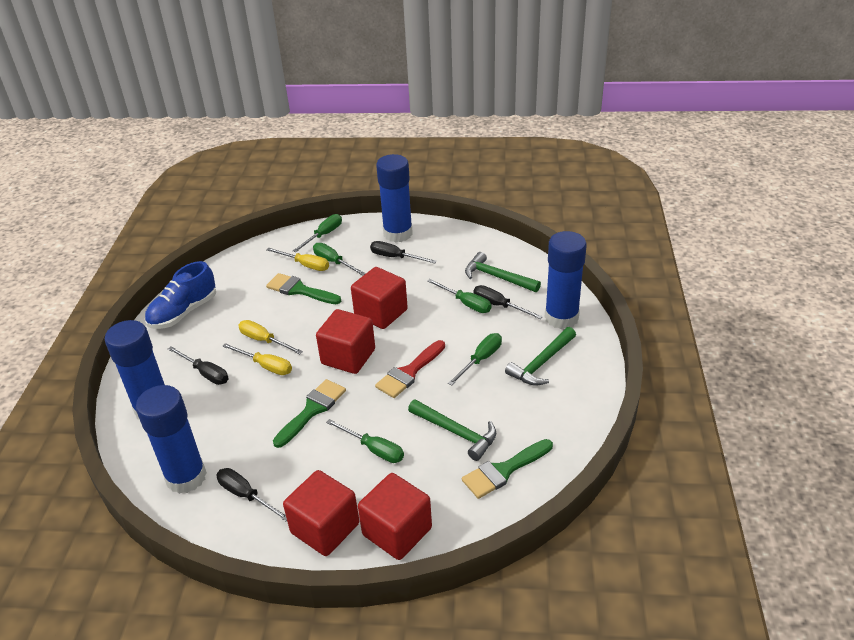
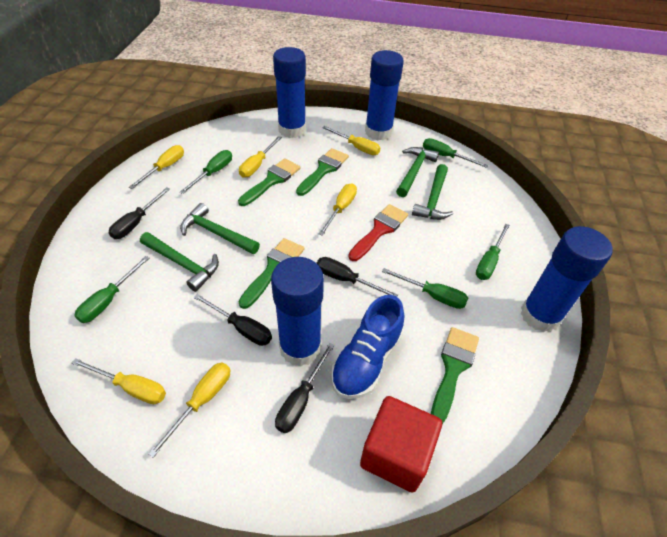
green brush: 3 -> 4
green hammer: 3 -> 4
red cube: 4 -> 1
yellow screwdriver: 3 -> 6

